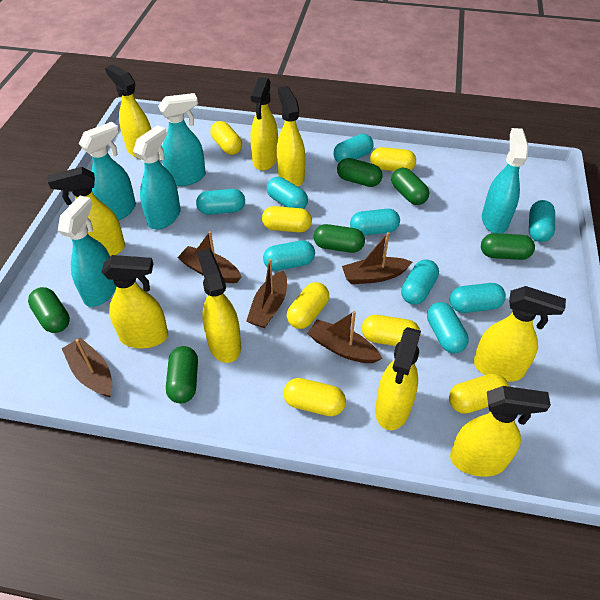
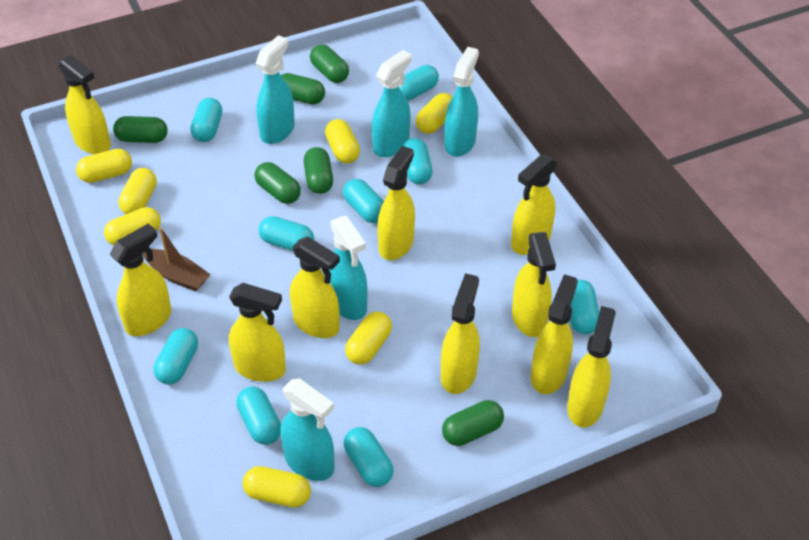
brown boat: 5 -> 1
yellow spray bottle: 9 -> 10

